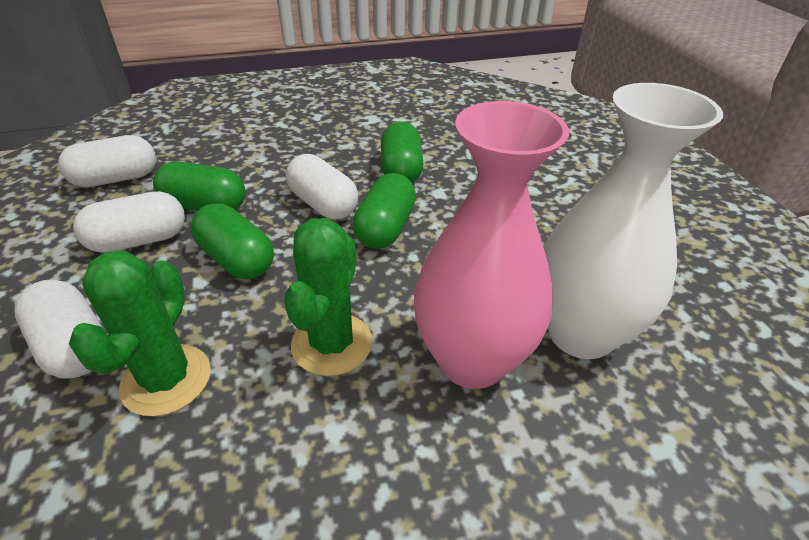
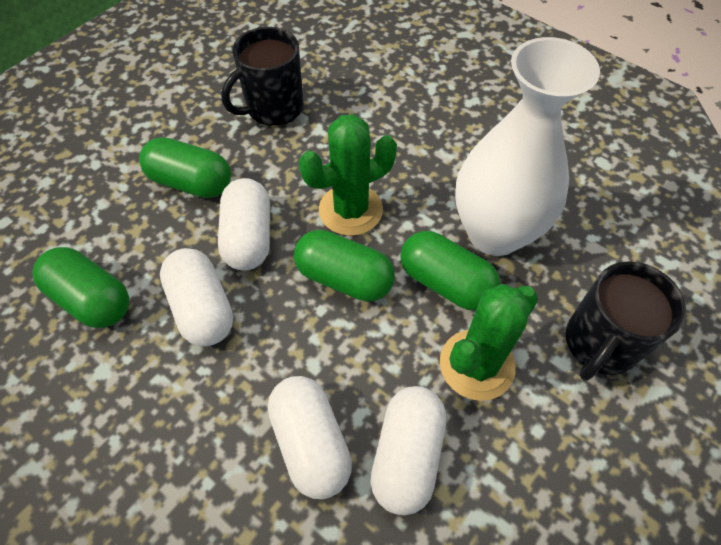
black mug: 0 -> 2
pink vase: 1 -> 0

